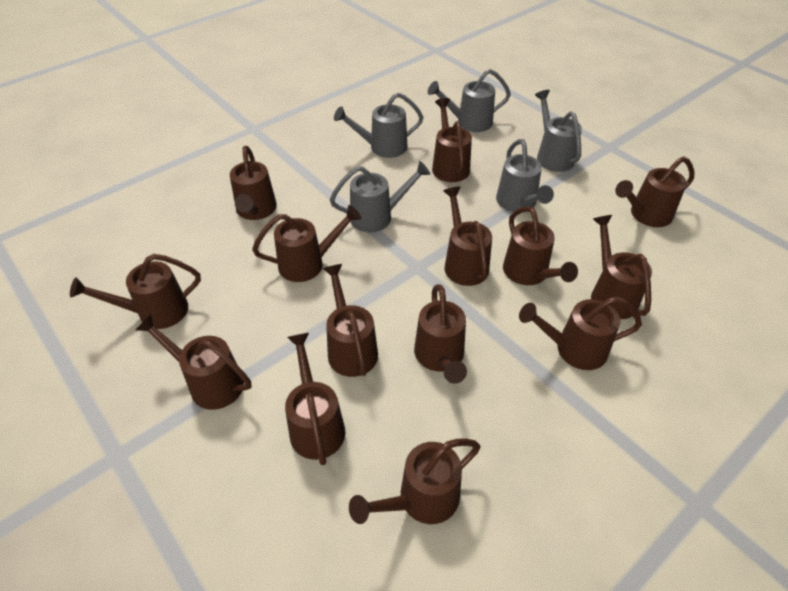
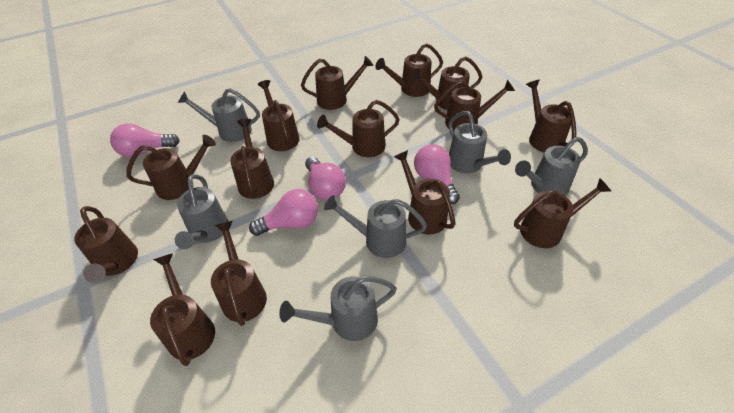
grey watering can: 5 -> 6
pink light bulb: 0 -> 4

